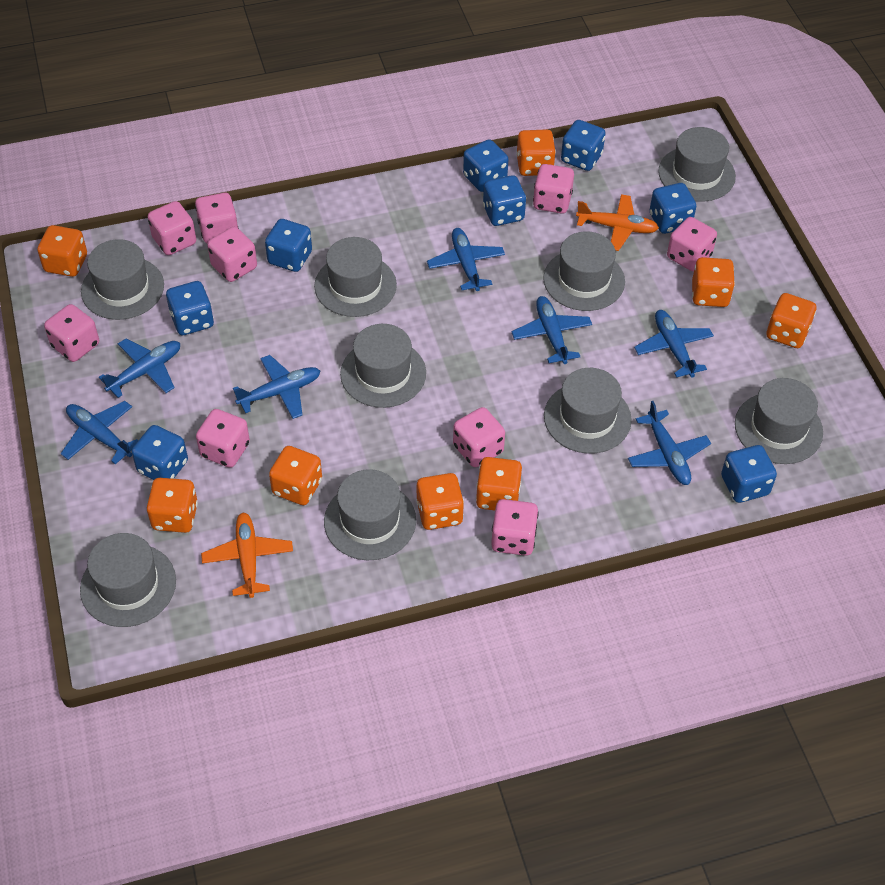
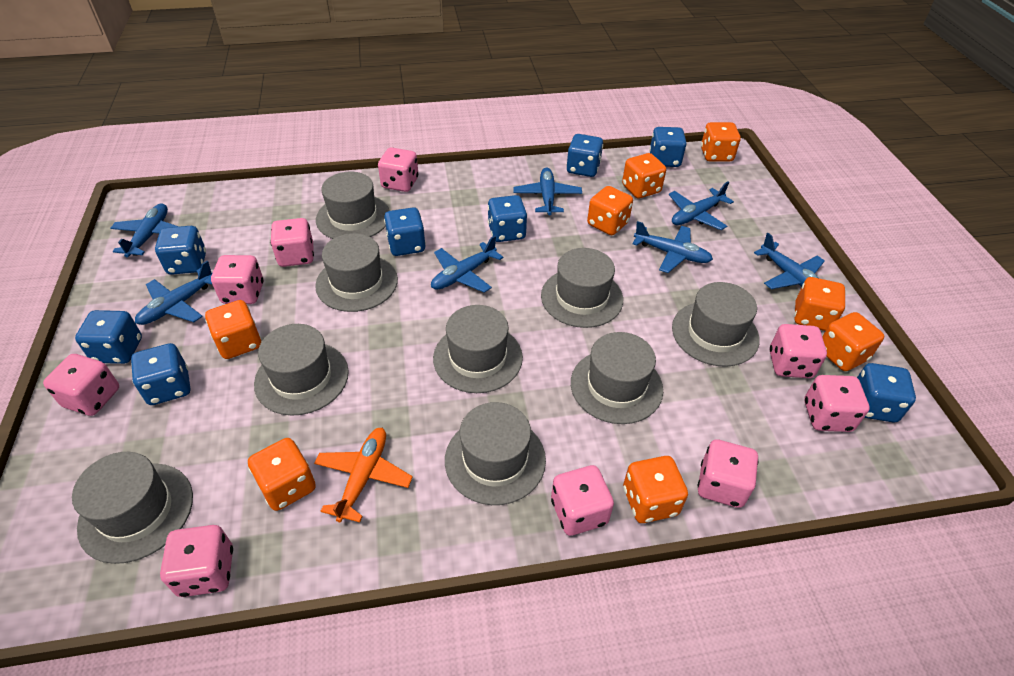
orange plane: 2 -> 1

